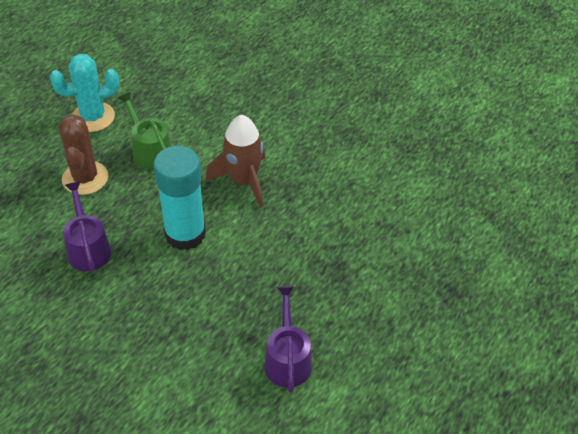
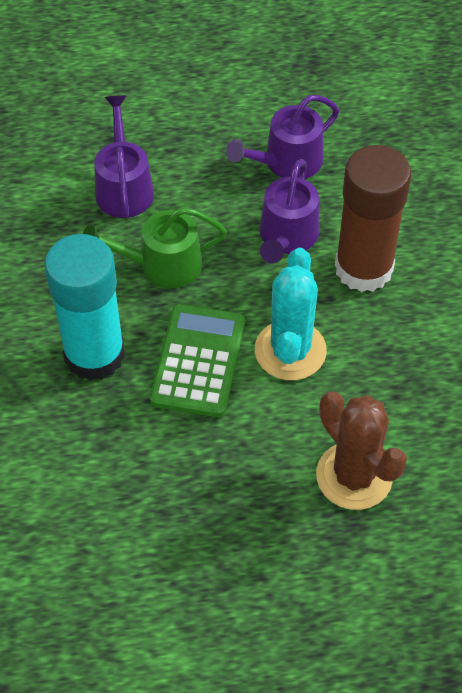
brown glue stick: 0 -> 1
brown rocket: 1 -> 0
green calculator: 0 -> 1
purple watering can: 2 -> 3

